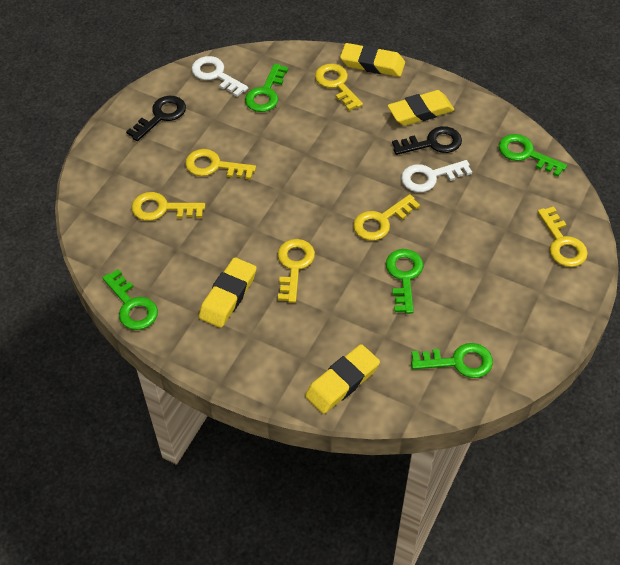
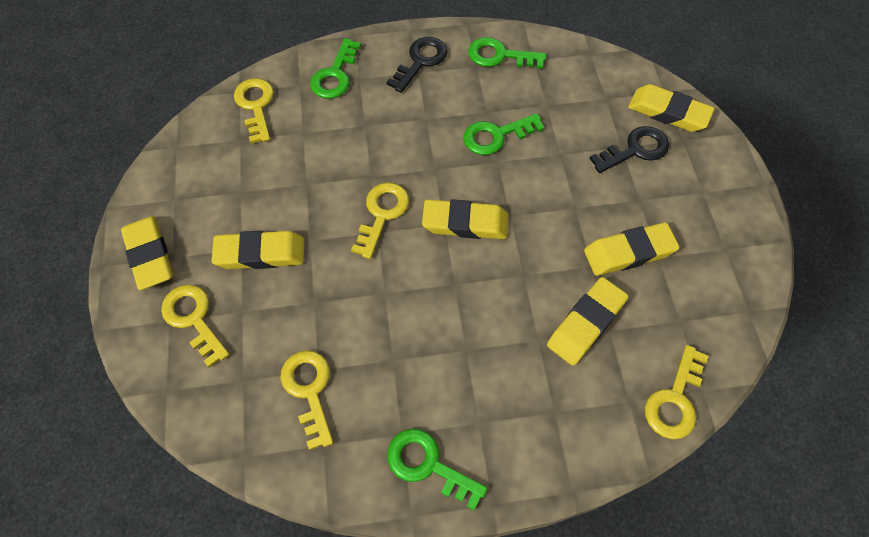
green key: 5 -> 4
white key: 2 -> 0
yellow eraser: 4 -> 6
yellow key: 6 -> 5

